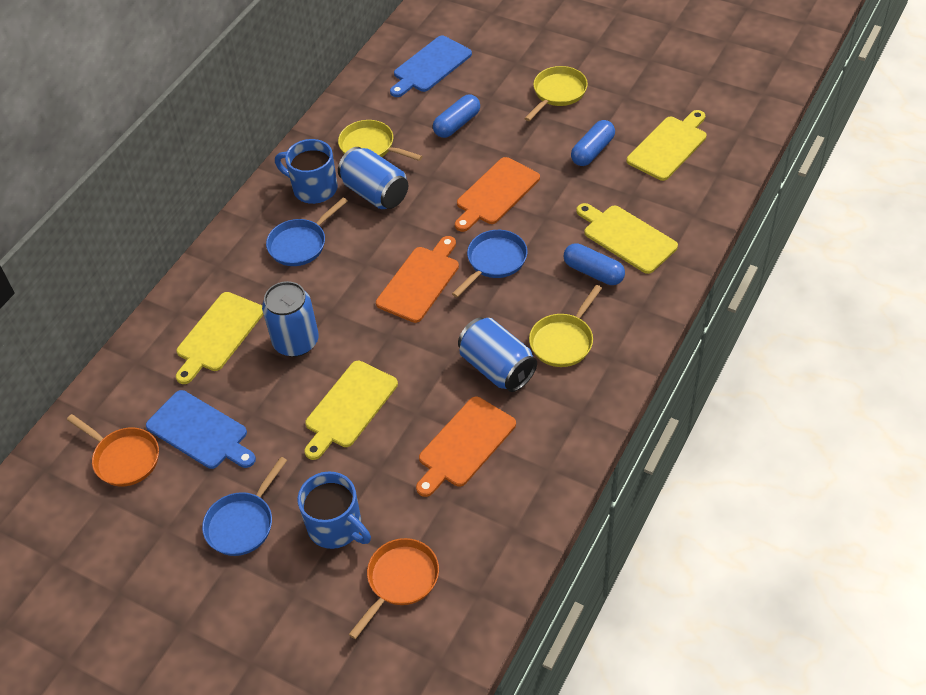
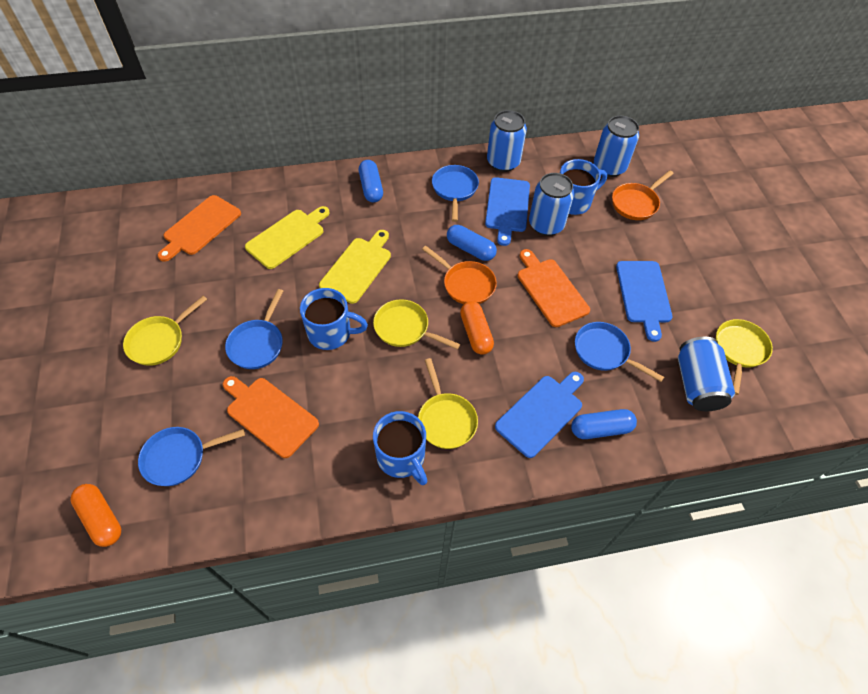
blue can: 3 -> 4
blue cutting board: 2 -> 3
blue mug: 2 -> 3
blue pan: 3 -> 4
orange capsule: 0 -> 2
yellow cutting board: 4 -> 2
yellow pan: 3 -> 4

